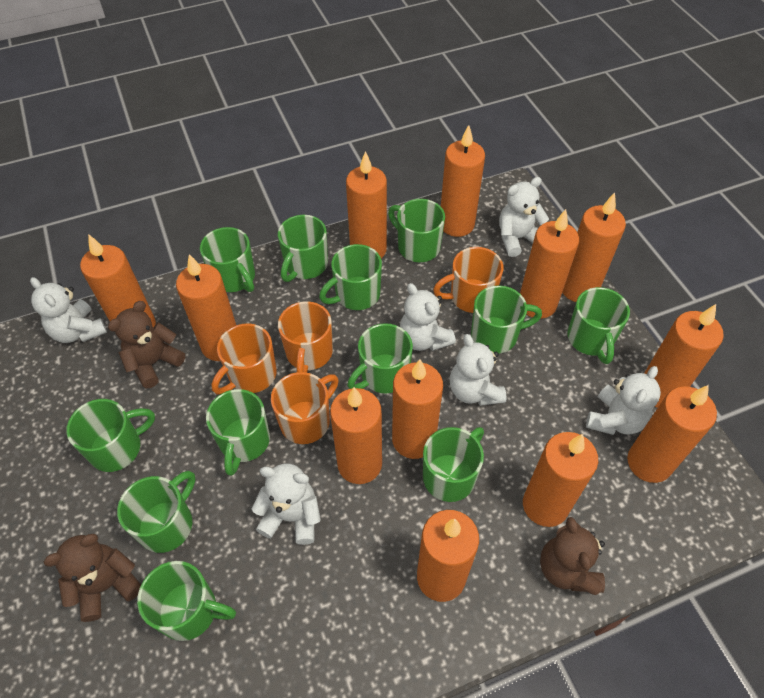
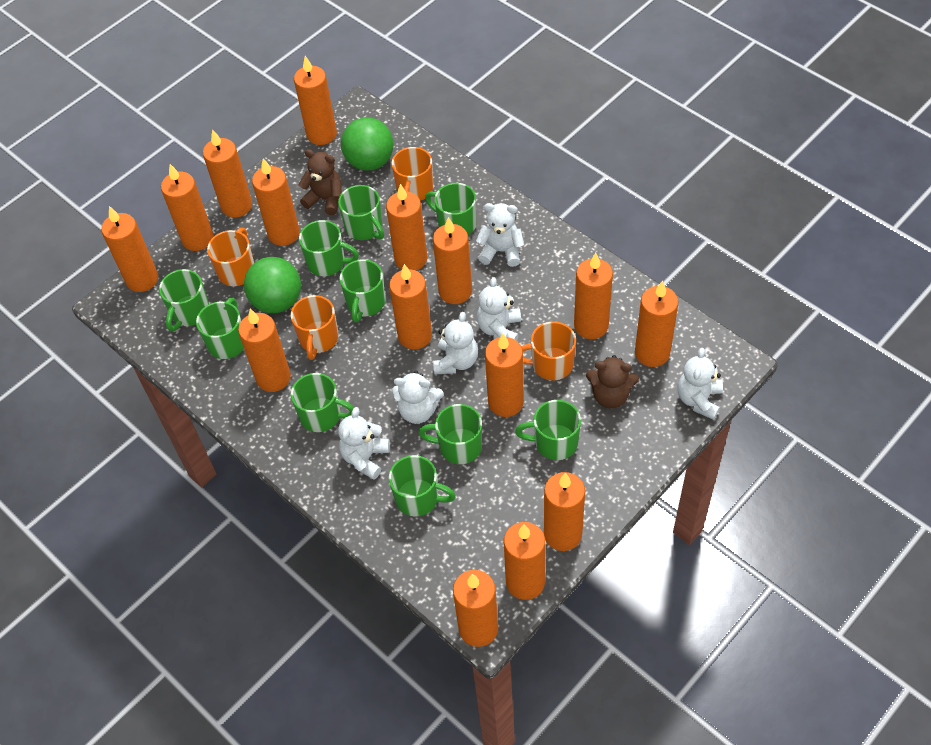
brown teddy bear: 3 -> 2
green ball: 0 -> 2
green mug: 12 -> 10
orange candle: 12 -> 15

